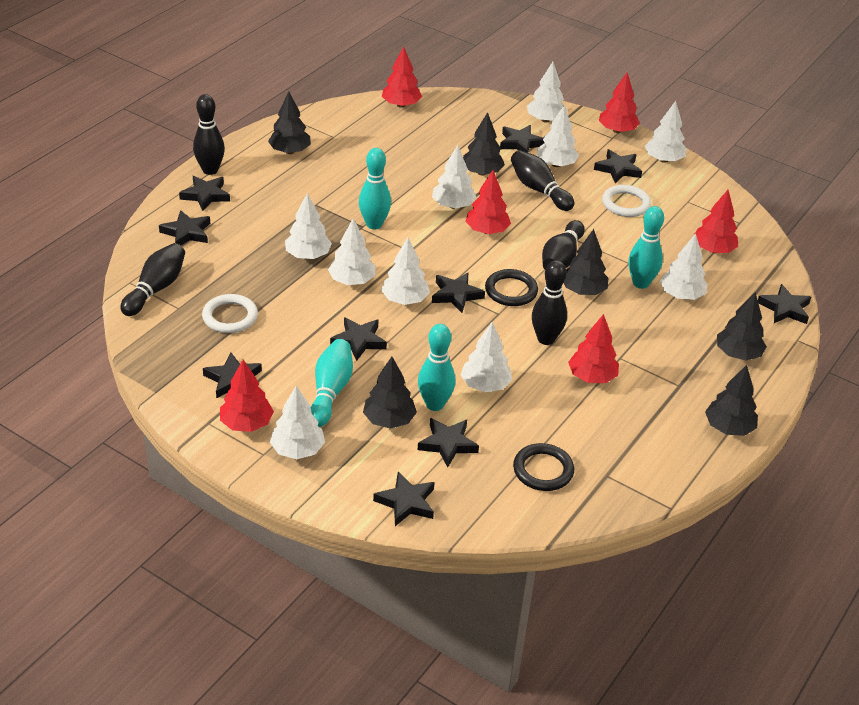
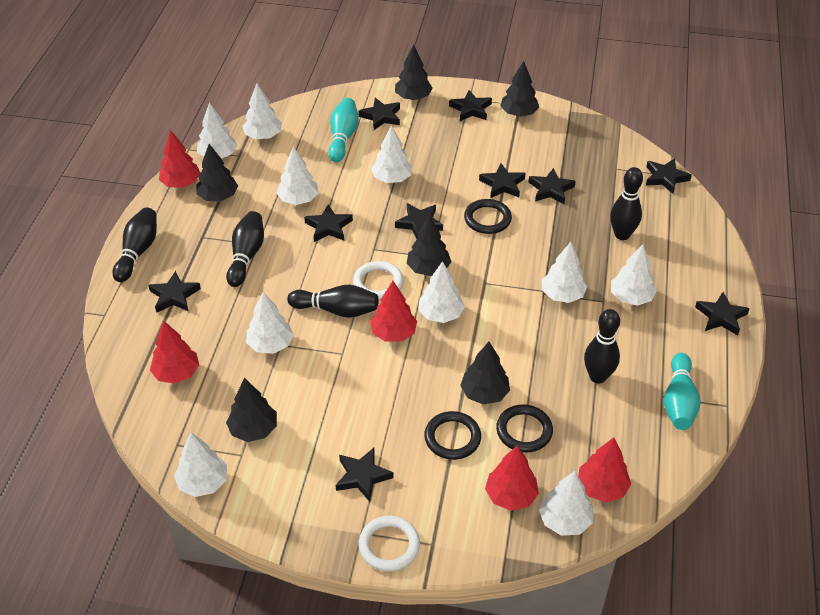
black ring: 2 -> 3
red tree: 6 -> 5
turquoise bowling pin: 4 -> 2

